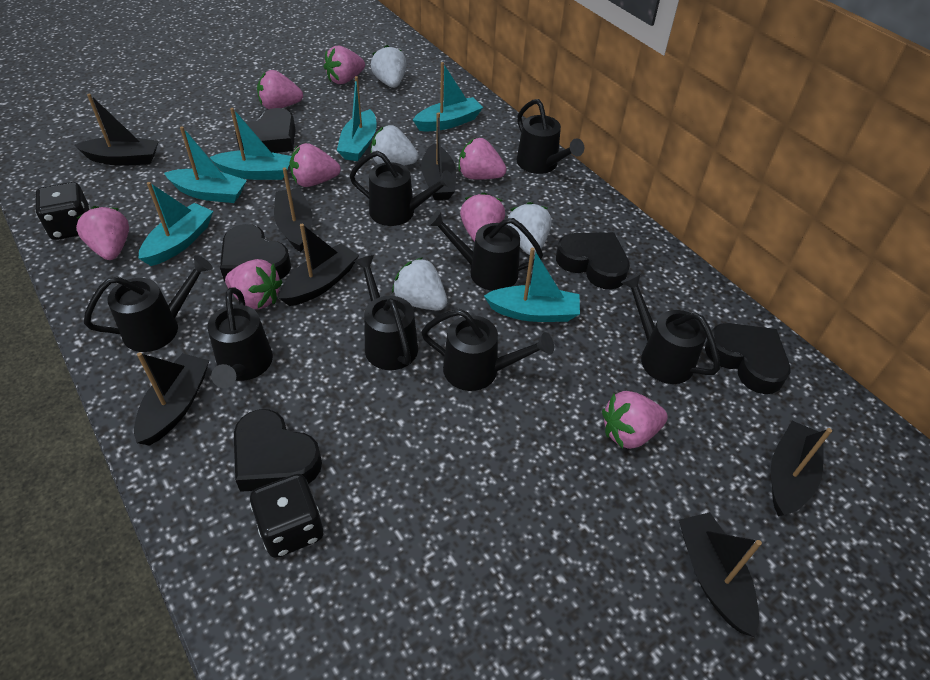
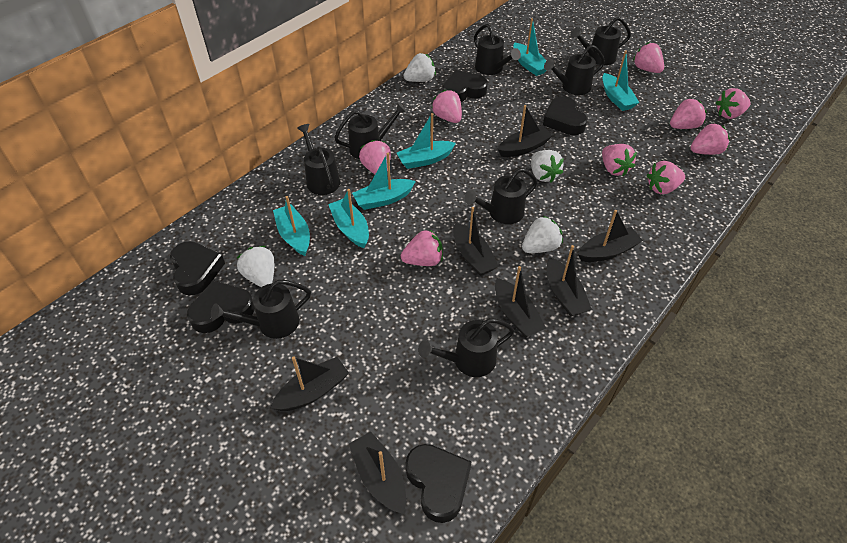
black dice: 2 -> 0
pink strawberry: 8 -> 9

